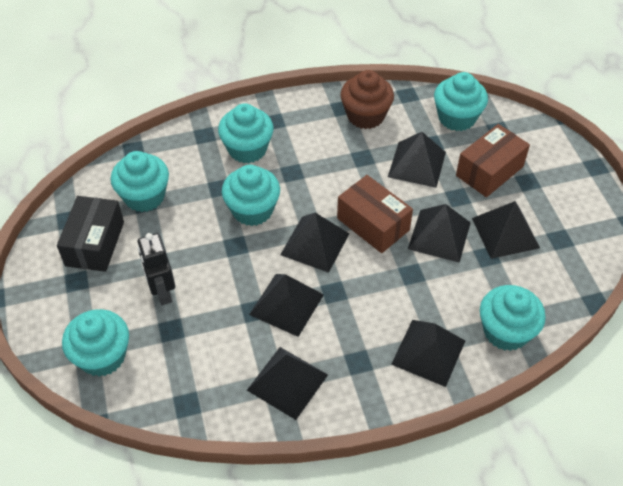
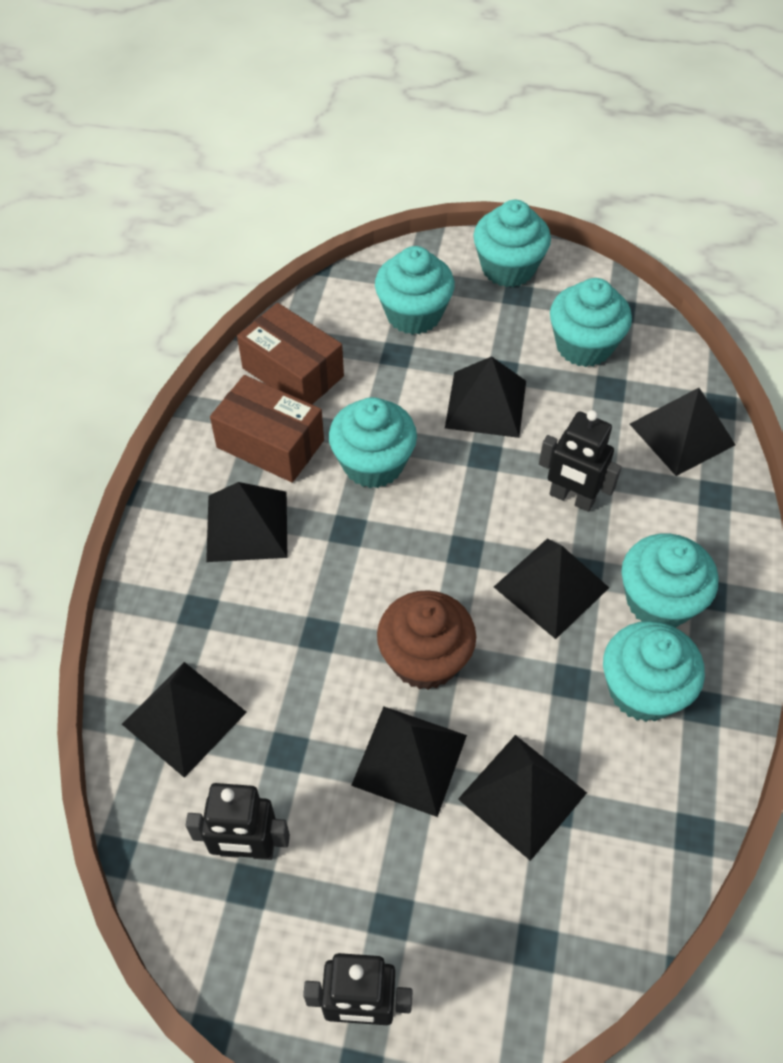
black box: 1 -> 0
black robot: 1 -> 3

